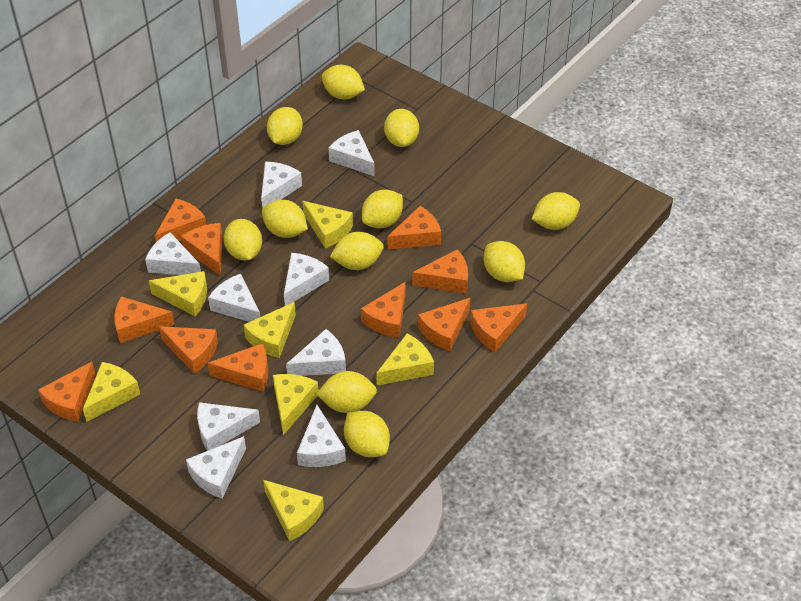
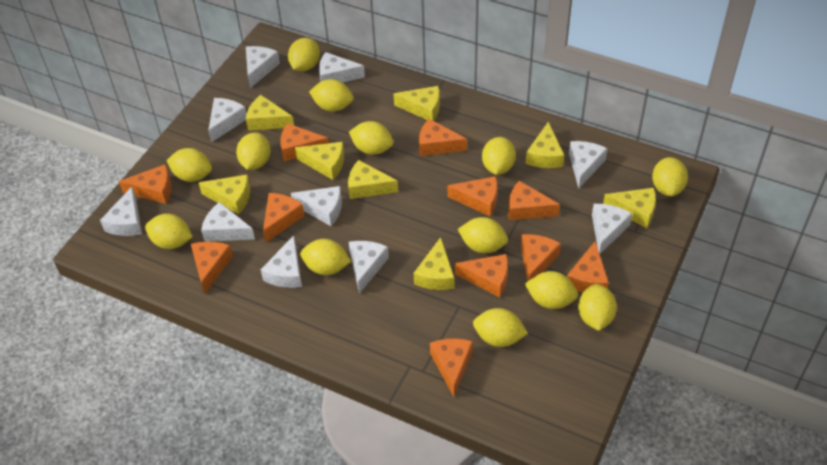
white cheese: 9 -> 10
yellow cheese: 7 -> 8
yellow lemon: 11 -> 13

